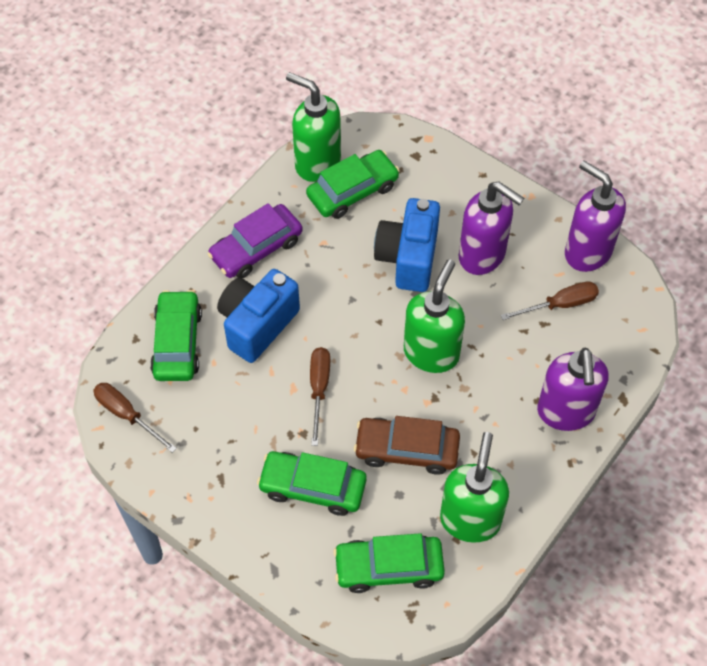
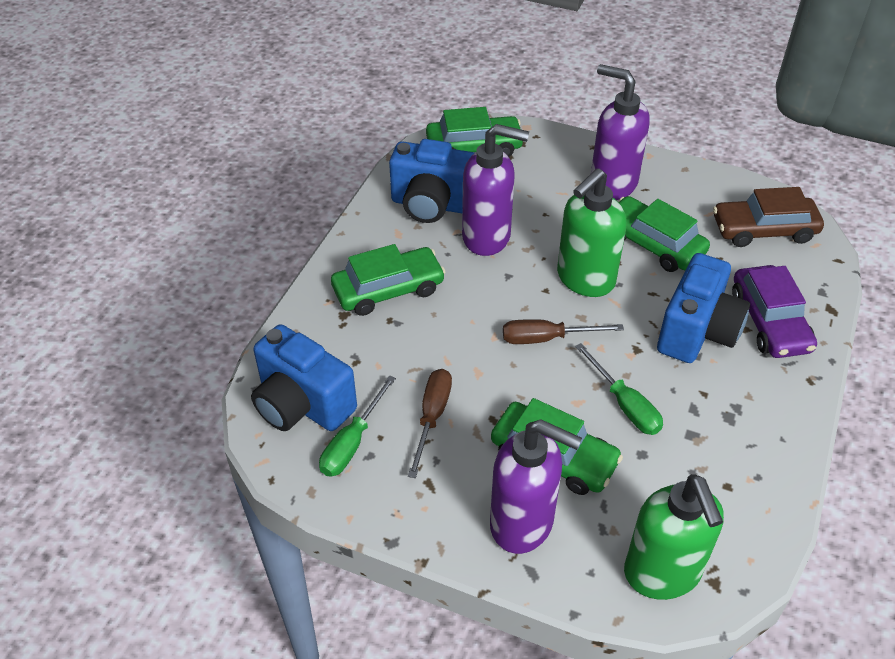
blue camera: 2 -> 3
brown screwdriver: 3 -> 2
green screwdriver: 0 -> 2
green soap dispenser: 3 -> 2

